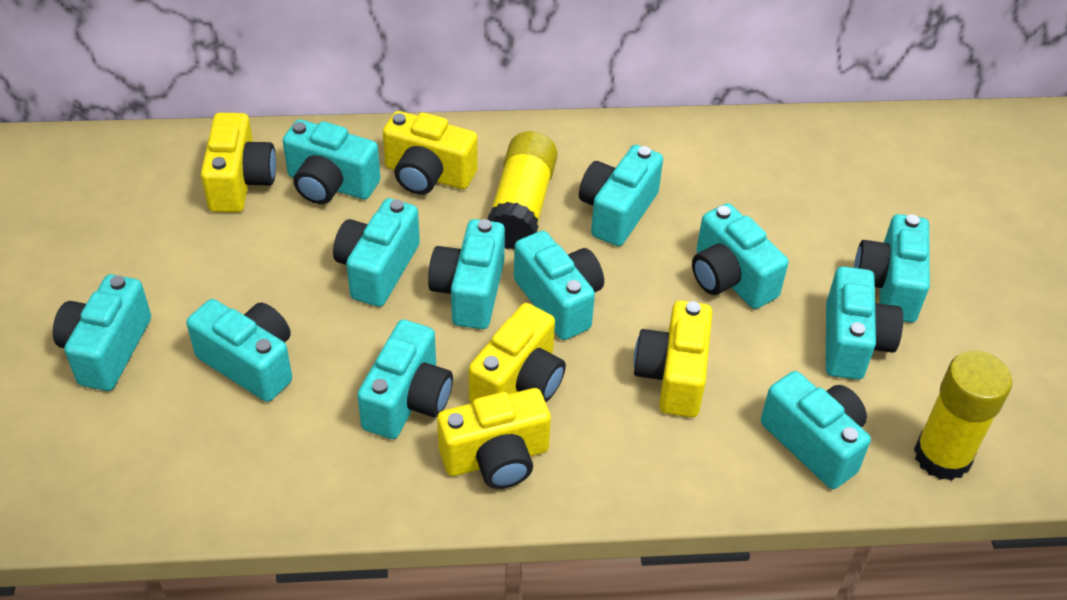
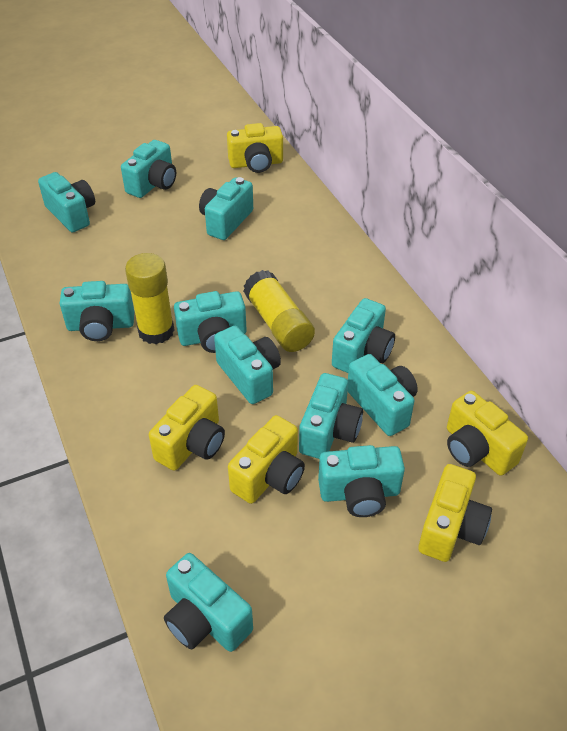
turquoise camera: 12 -> 11

